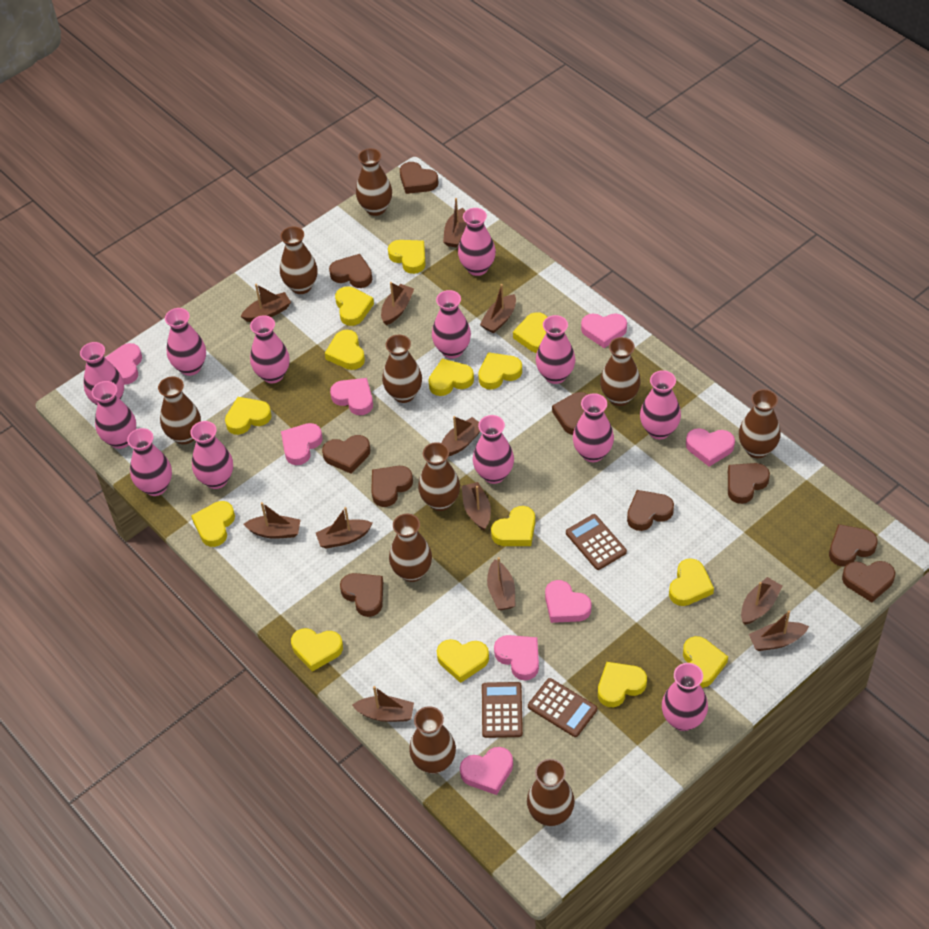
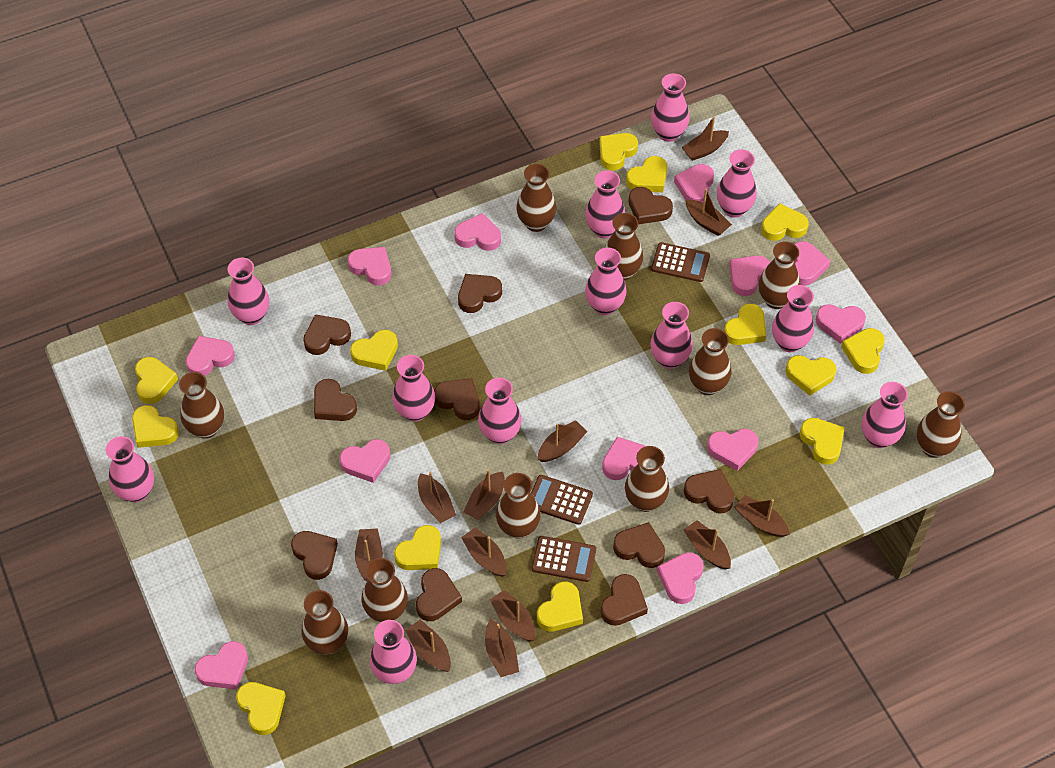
pink heart: 8 -> 12
pink vase: 13 -> 12
yellow heart: 14 -> 13

